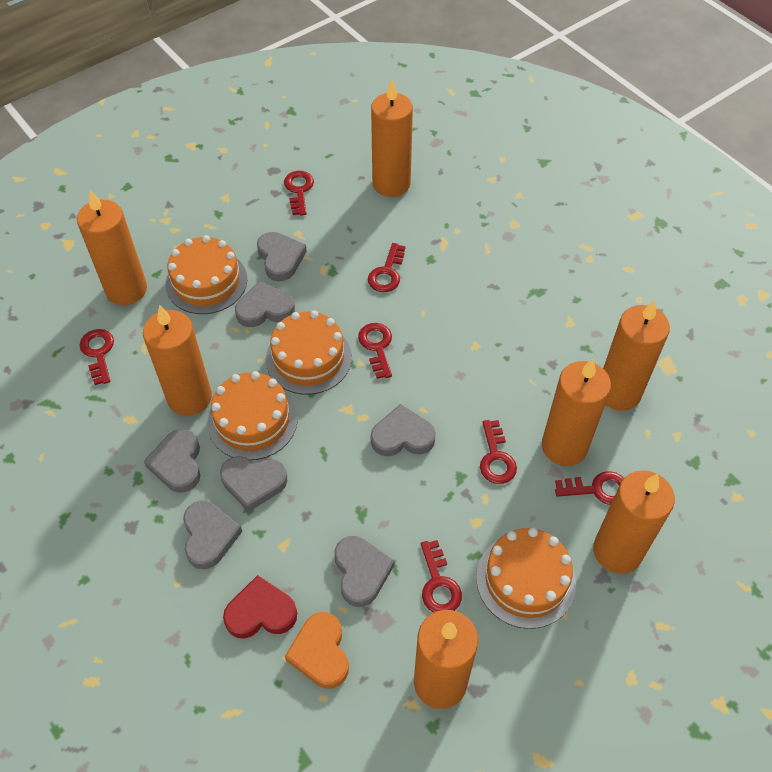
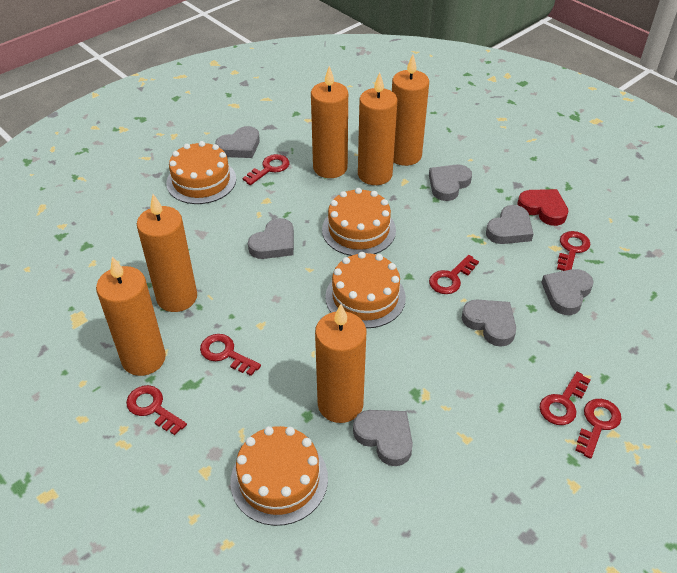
orange candle: 7 -> 6
orange heart: 1 -> 0

